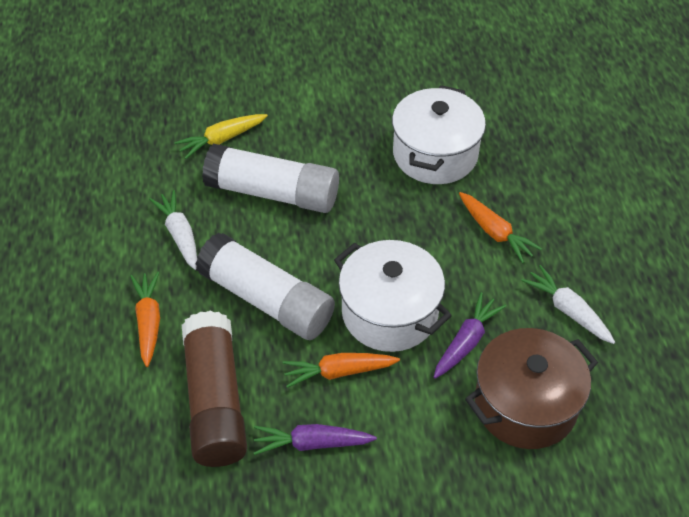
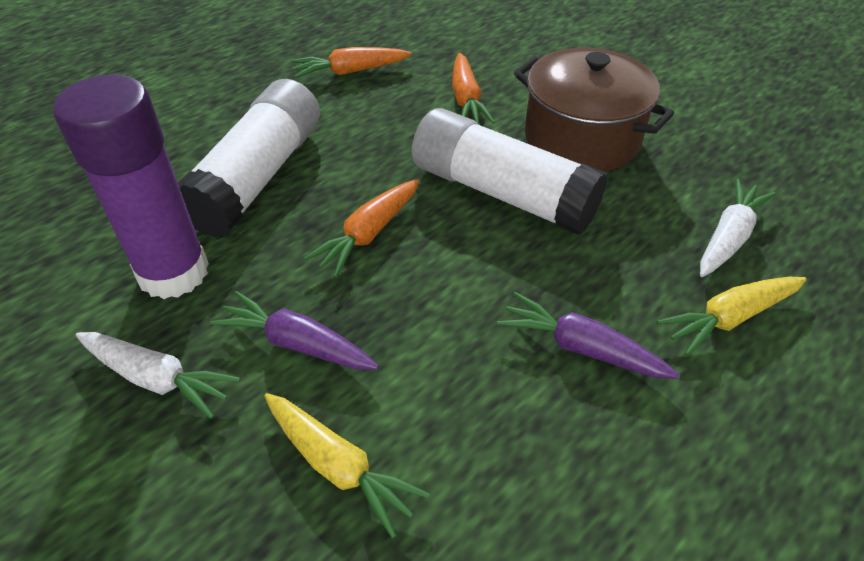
brown glue stick: 1 -> 0
purple glue stick: 0 -> 1
white pot: 2 -> 0
yellow carrot: 1 -> 2

